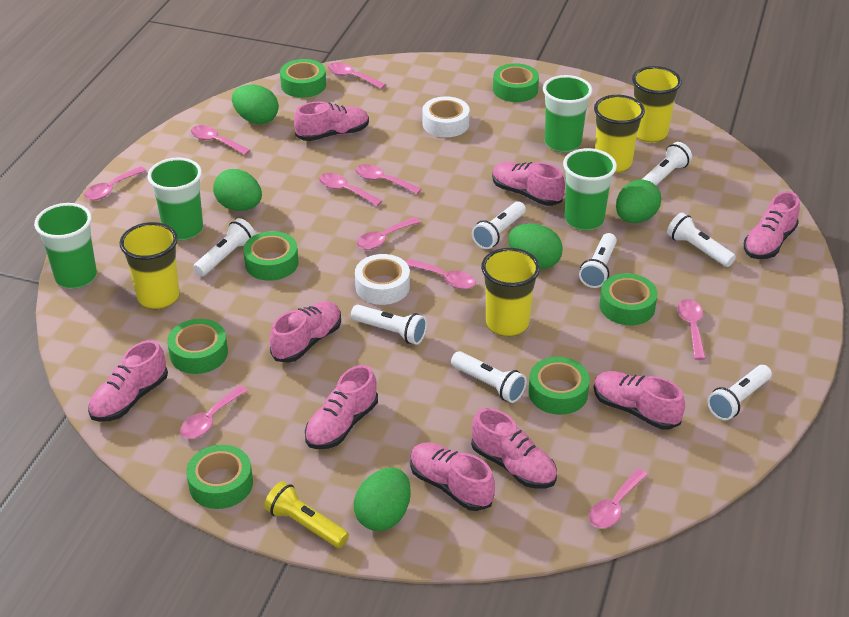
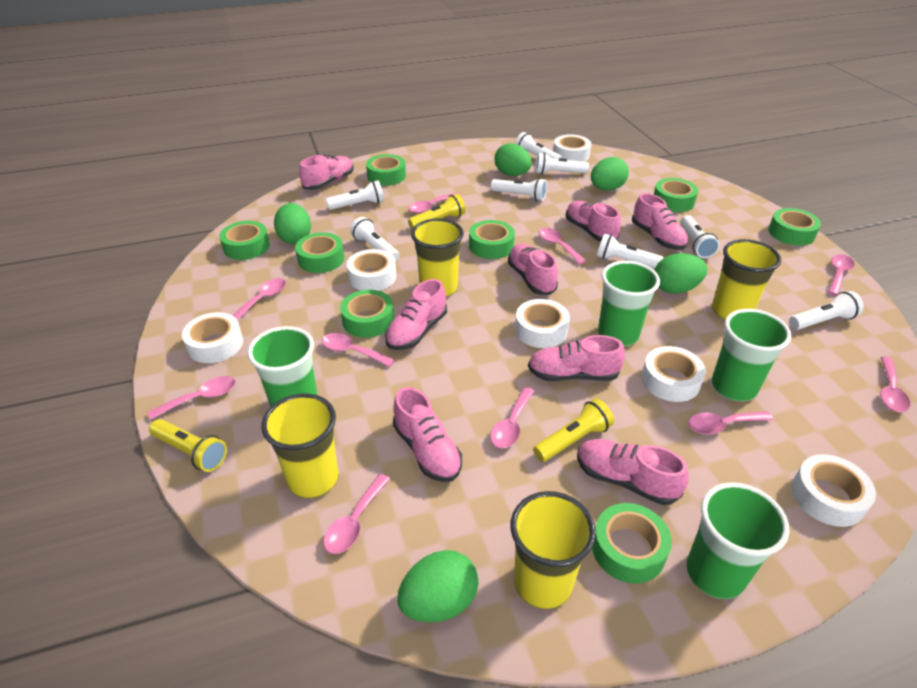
green tape: 7 -> 8
pink shoe: 9 -> 8
white tape: 2 -> 6
yellow flashlight: 1 -> 3

